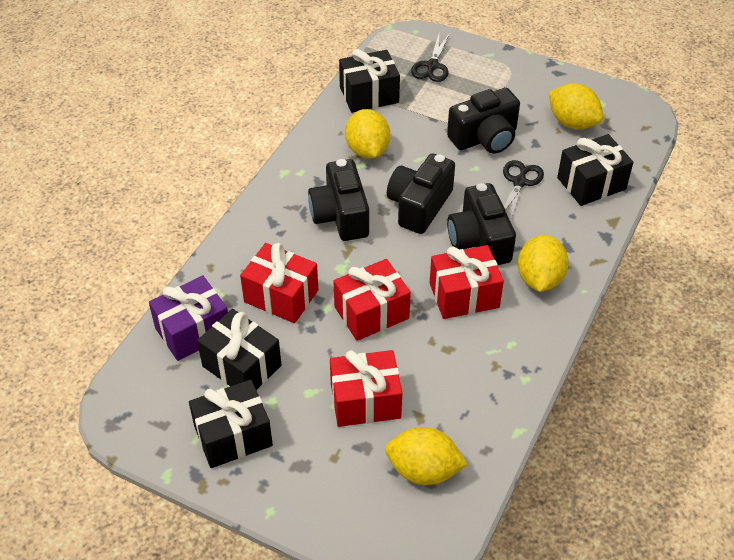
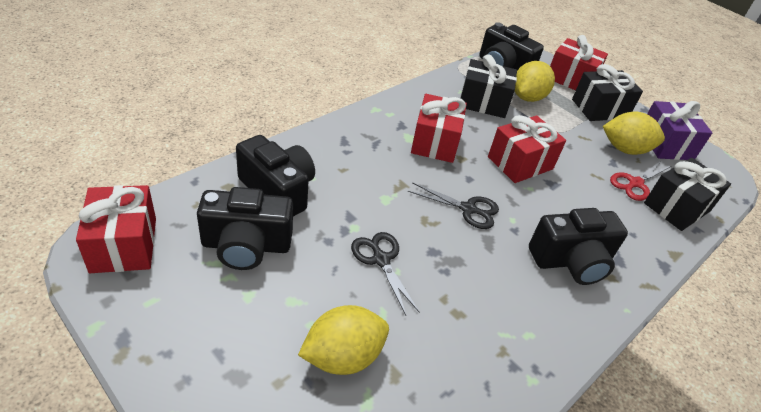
black gift: 4 -> 3
red scissors: 0 -> 1
yellow lemon: 4 -> 3

